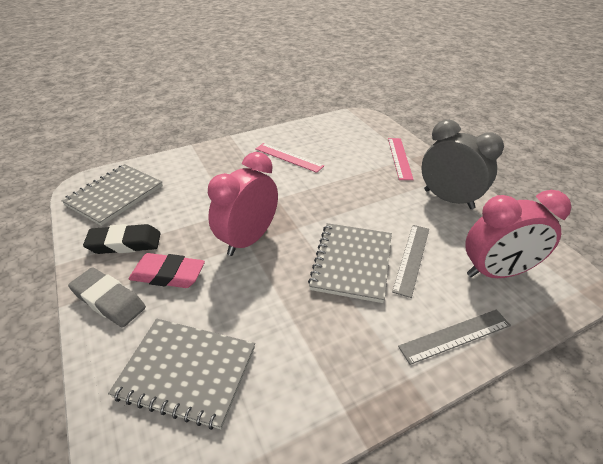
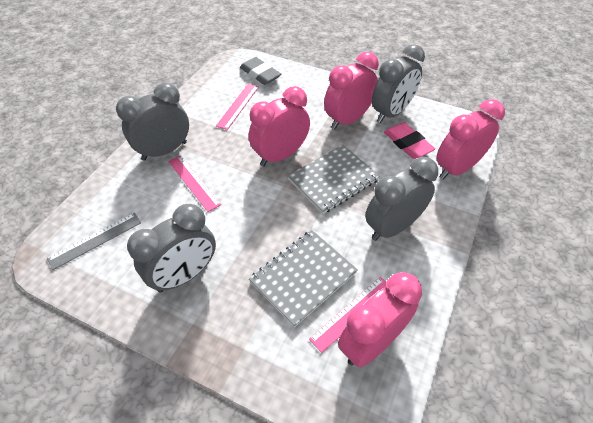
black eraser: 1 -> 0
grey clock: 1 -> 4
grey notebook: 3 -> 2
grey ruler: 2 -> 1
pink clock: 2 -> 4
pink ruler: 2 -> 3

